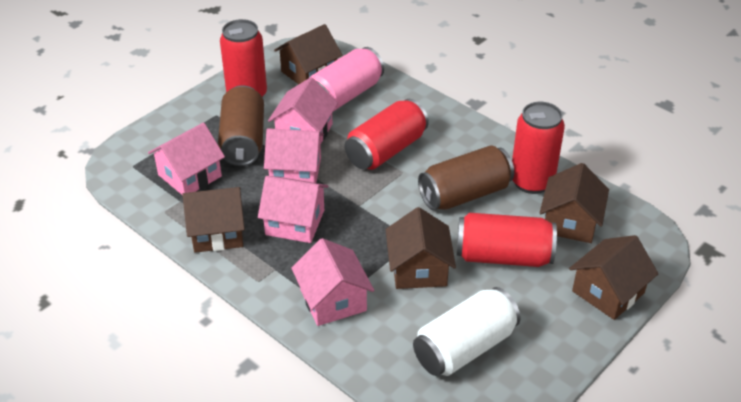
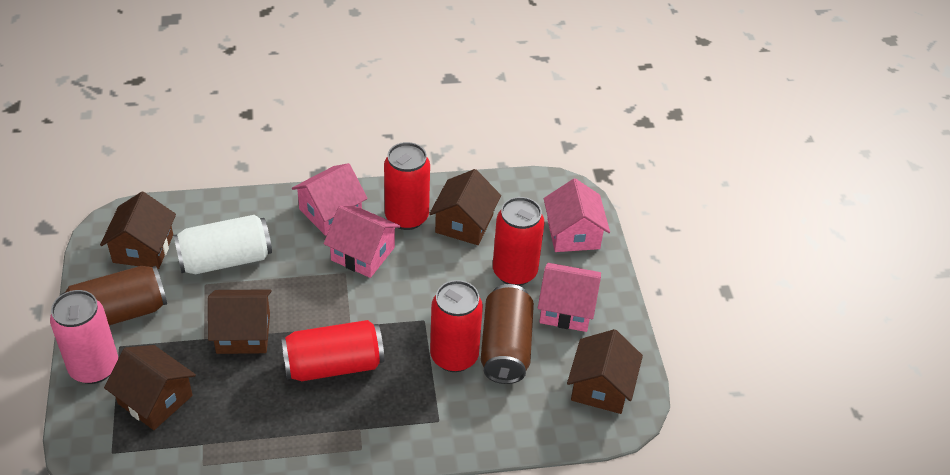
pink house: 5 -> 4

